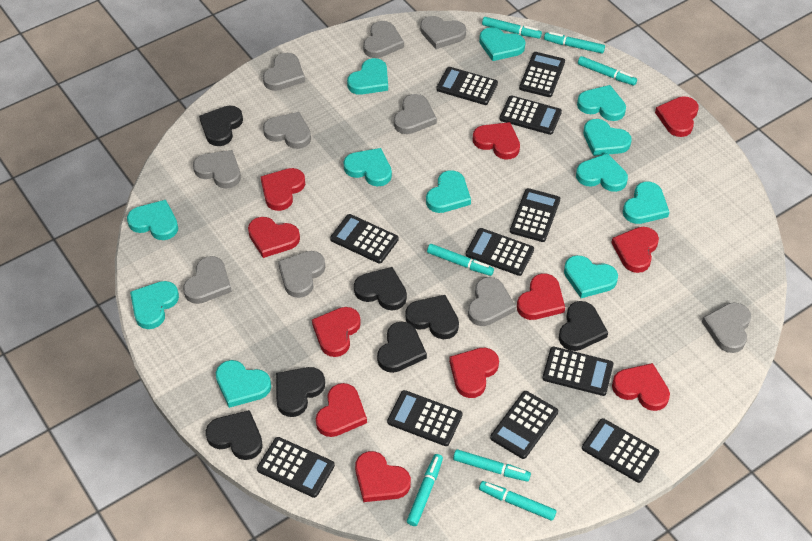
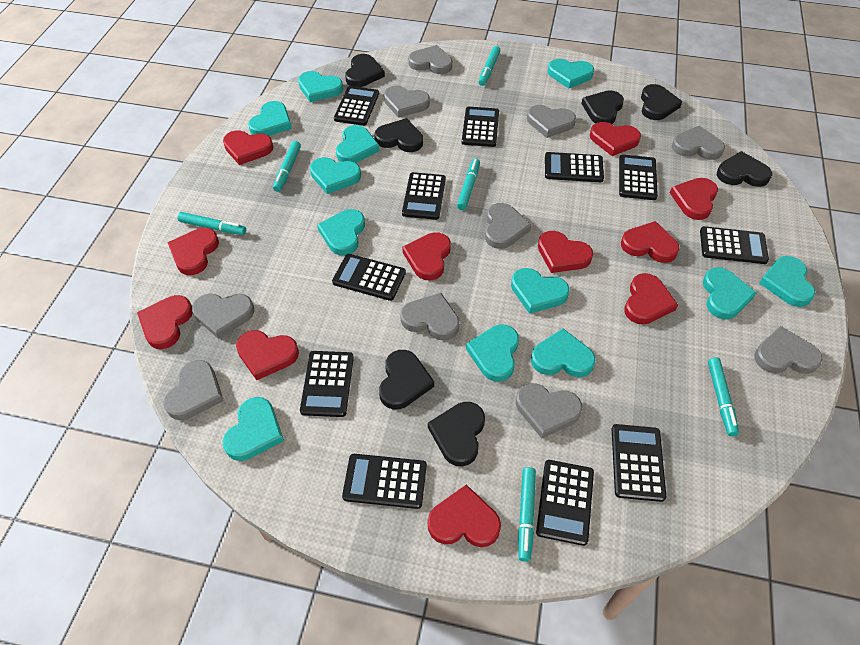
turquoise marker: 7 -> 6

